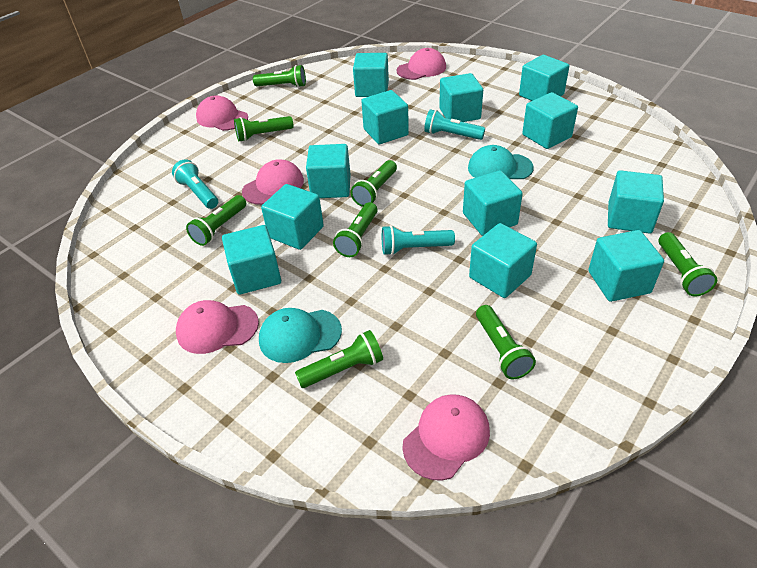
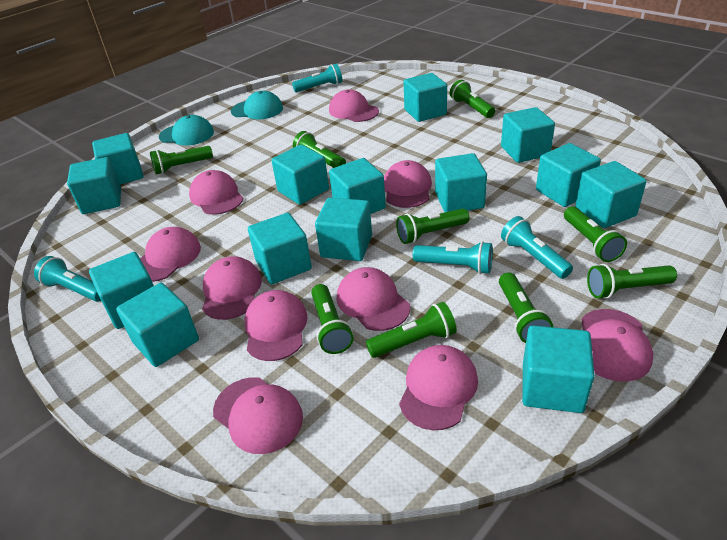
green flashlight: 8 -> 9
pink cap: 5 -> 10
turquoise cube: 12 -> 14
turquoise flashlight: 3 -> 4

